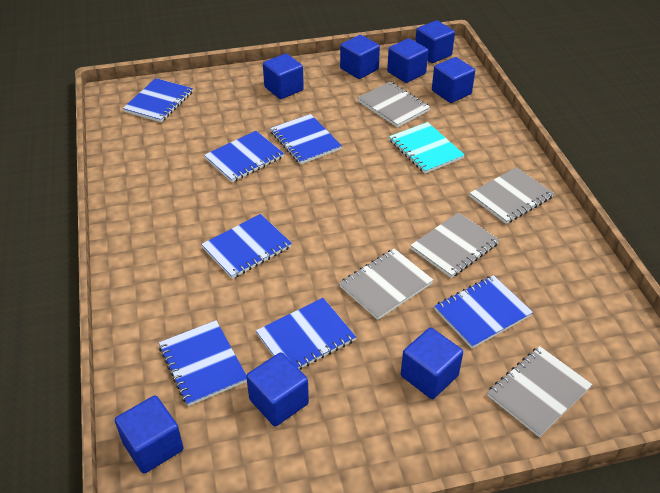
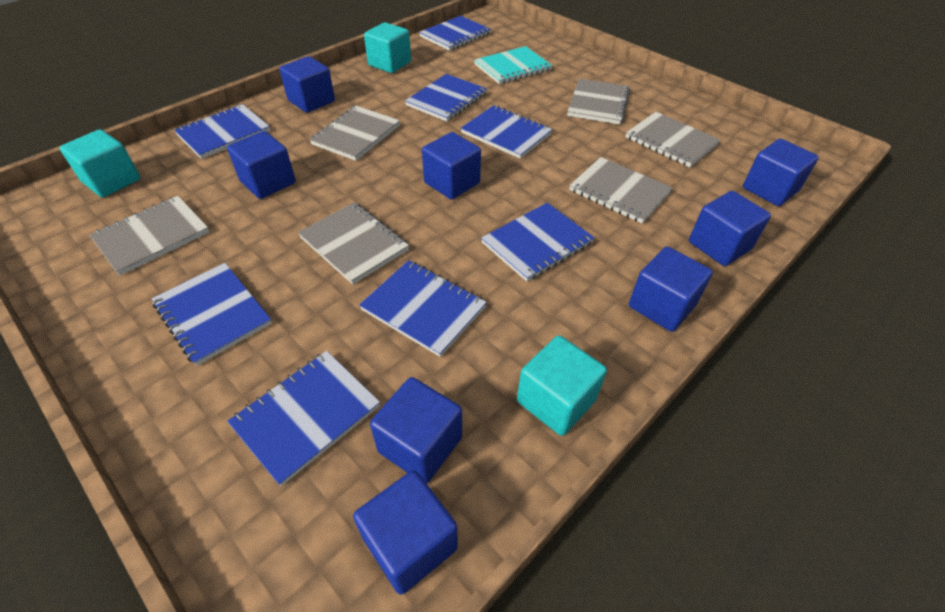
blue notebook: 7 -> 8
grey notebook: 5 -> 6
turquoise cube: 0 -> 3

